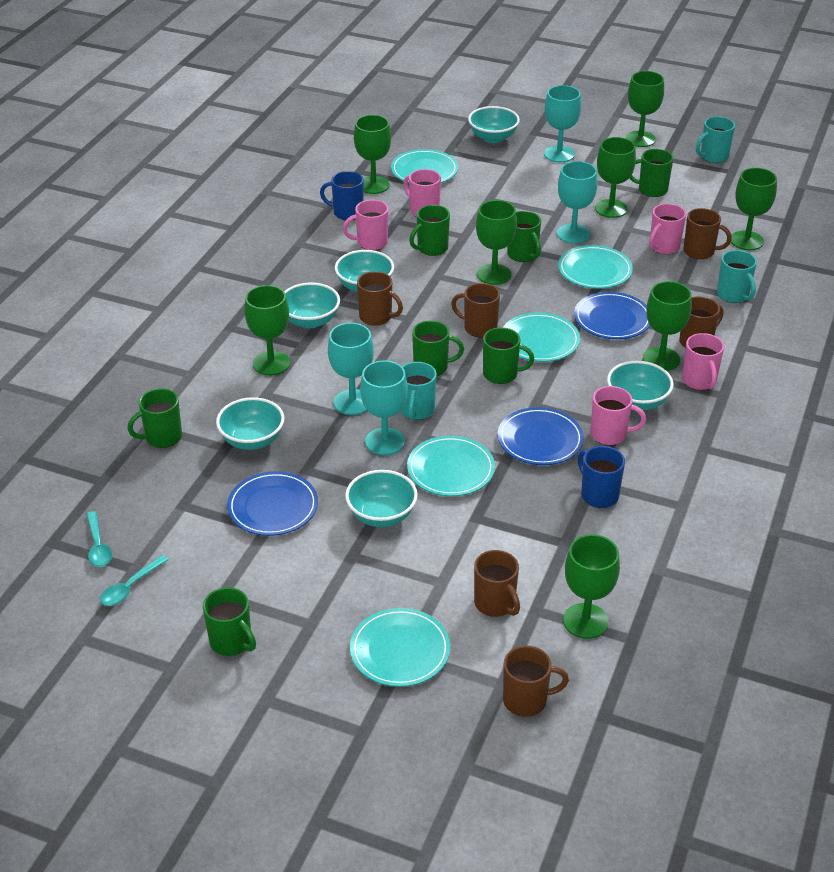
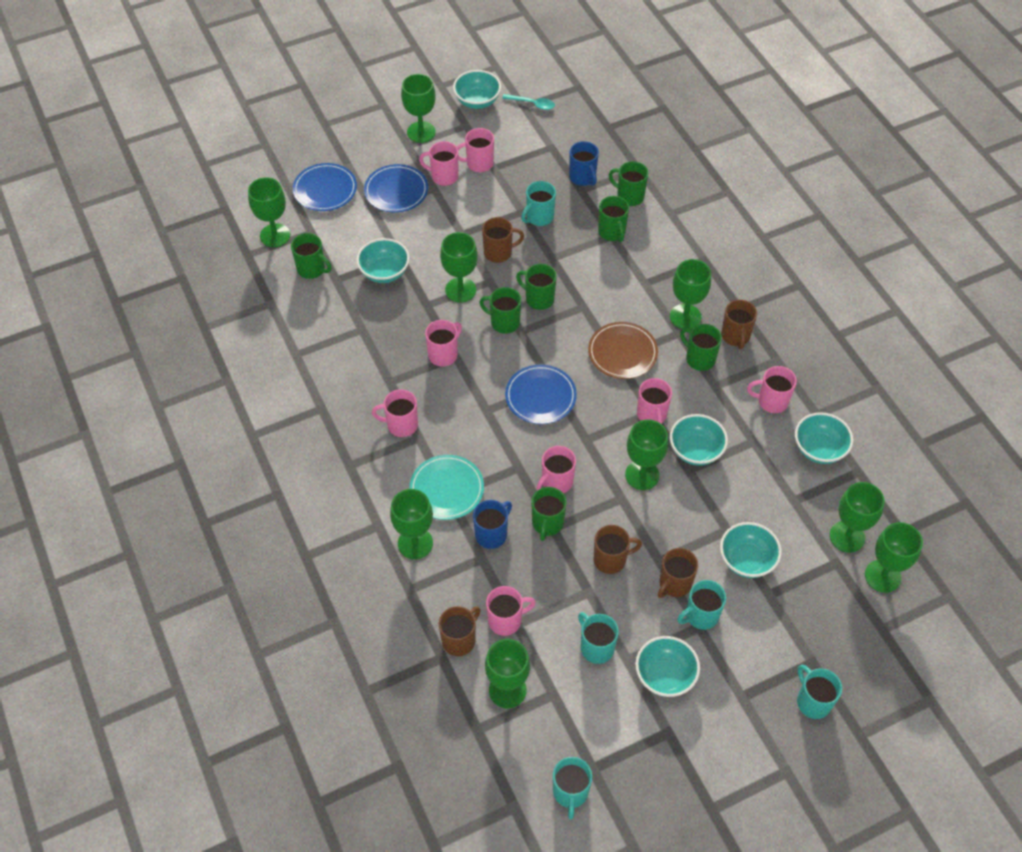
brown mug: 6 -> 5
brown plate: 0 -> 1
green goblet: 8 -> 9
pink mug: 5 -> 8
turquoise goblet: 4 -> 0
turquoise mug: 3 -> 5
turquoise plate: 5 -> 1
turquoise spoon: 2 -> 1

